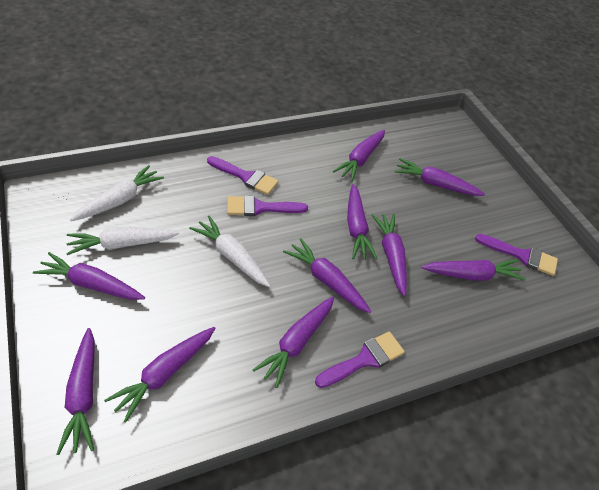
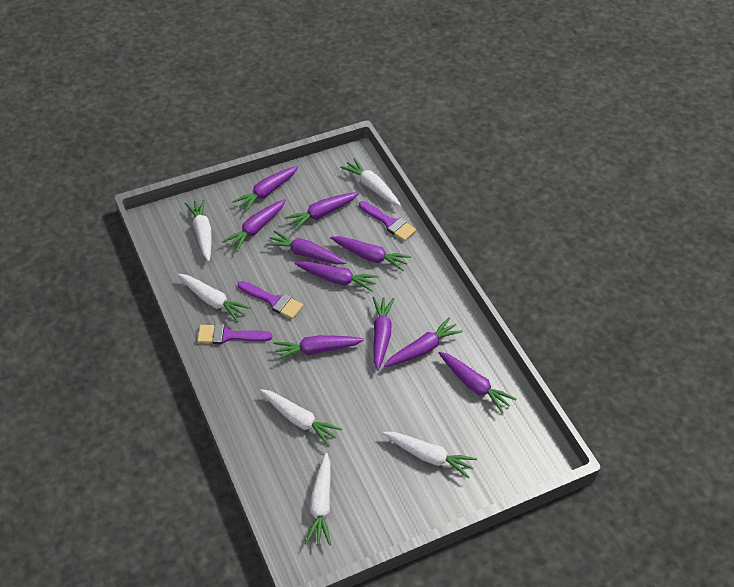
purple brush: 4 -> 3
white carrot: 3 -> 6

